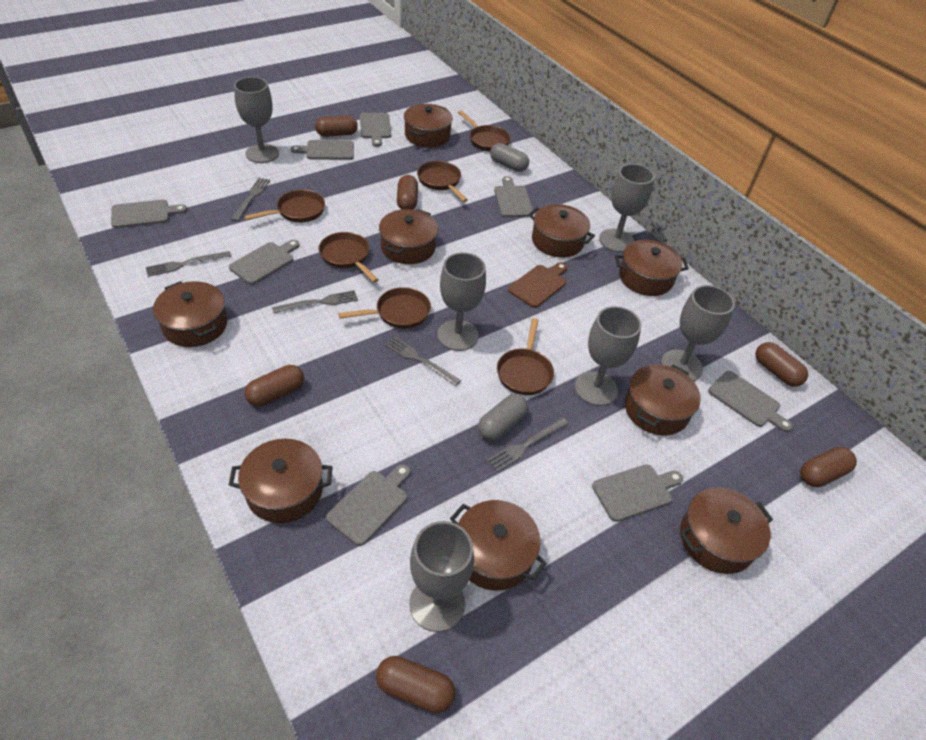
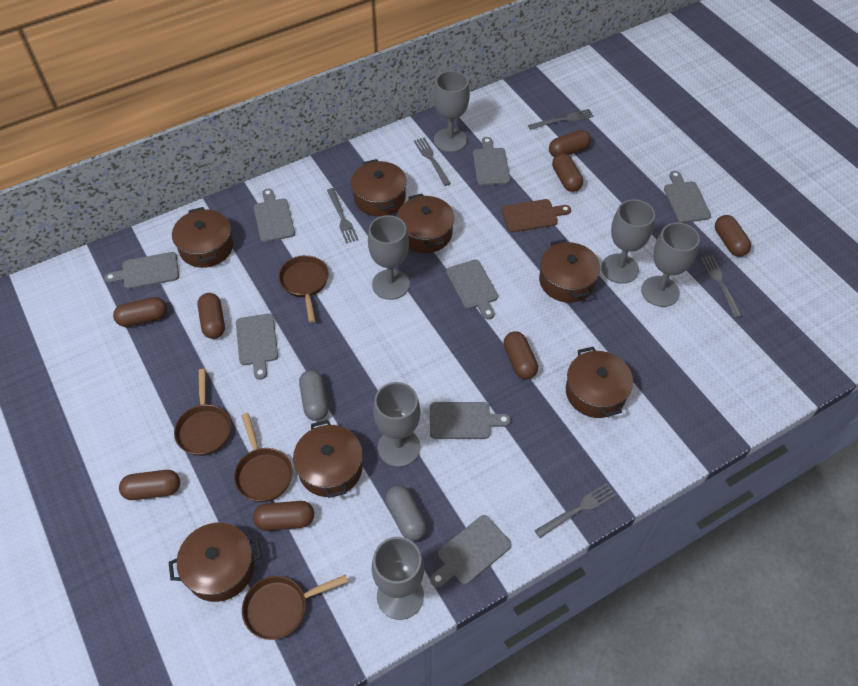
brown capsule: 6 -> 8
brown pan: 6 -> 4
brown pot: 9 -> 7

